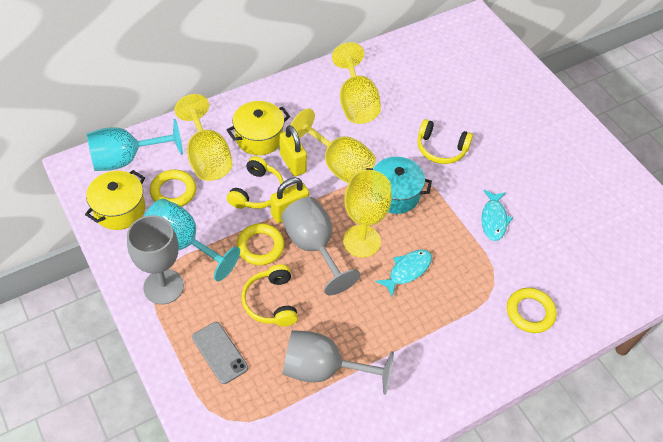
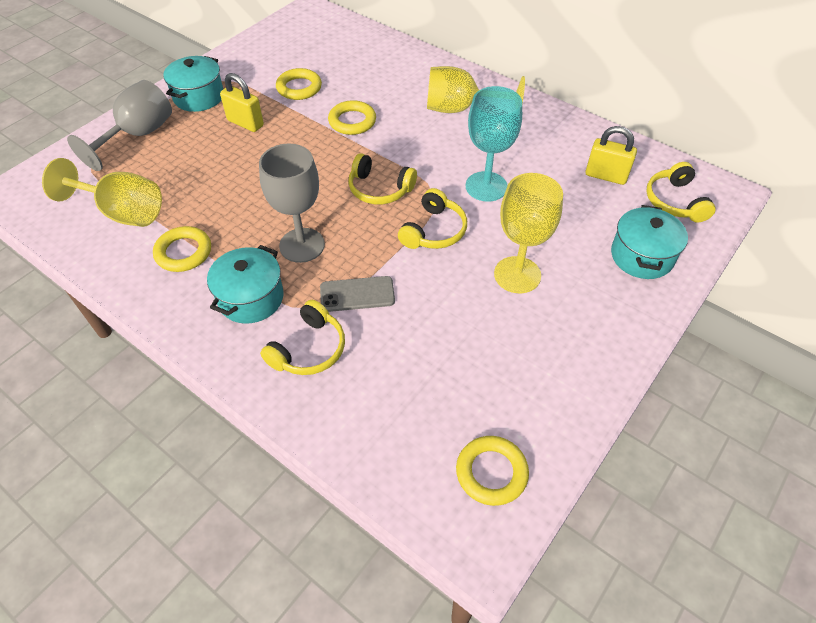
grey goblet: 3 -> 2
turquoise fish: 2 -> 0
turquoise goblet: 2 -> 1
turquoise pot: 1 -> 3
yellow goblet: 4 -> 3
yellow headphones: 3 -> 4
yellow pot: 2 -> 0
yellow ring: 3 -> 4

